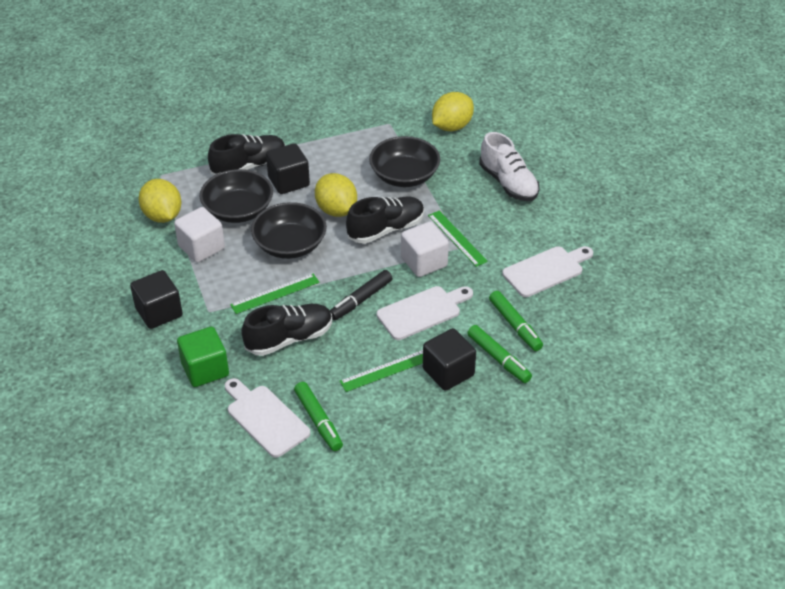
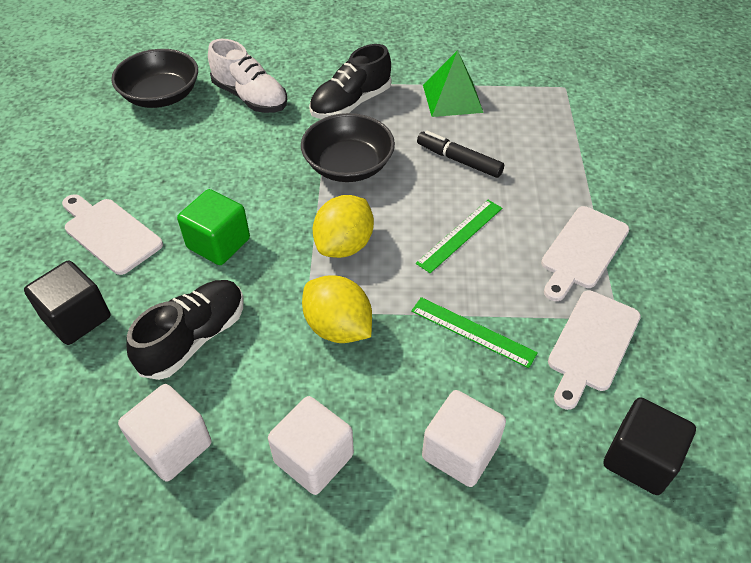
black bowl: 3 -> 2
black cube: 3 -> 2
black shoe: 3 -> 2
green marker: 3 -> 0
green pyramid: 0 -> 1
green ruler: 3 -> 2
white cube: 2 -> 3
yellow lemon: 3 -> 2

